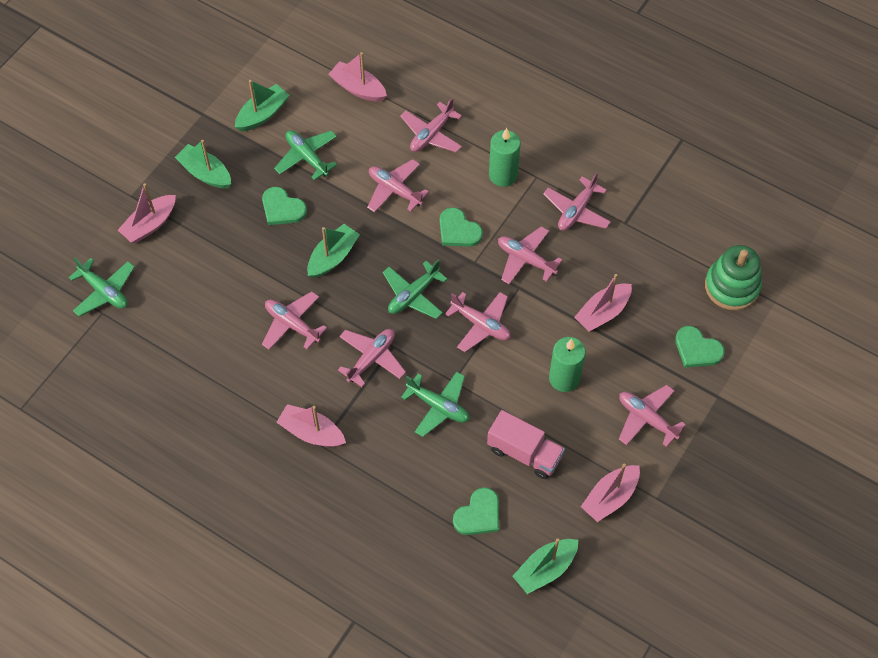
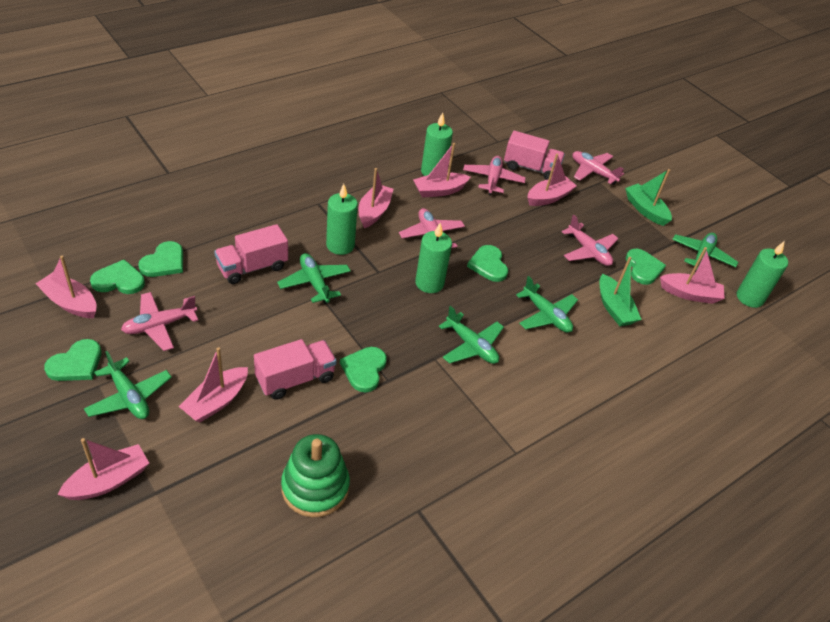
green boat: 4 -> 2
green candle: 2 -> 4
green heart: 4 -> 6
green plane: 4 -> 5
pink boat: 5 -> 7
pink plane: 8 -> 5
pink truck: 1 -> 3

